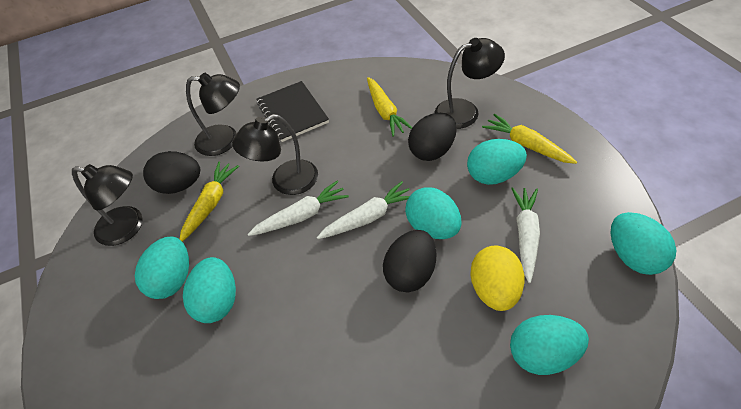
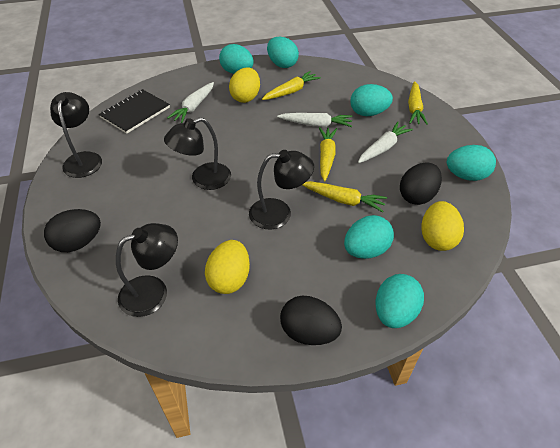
yellow carrot: 3 -> 4
yellow egg: 1 -> 3

